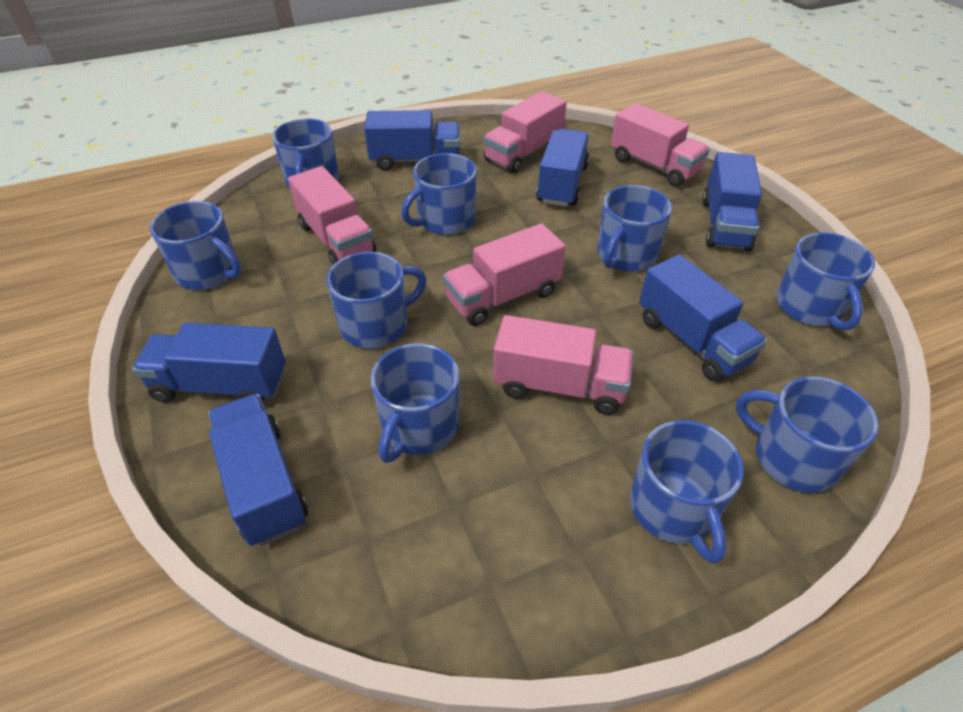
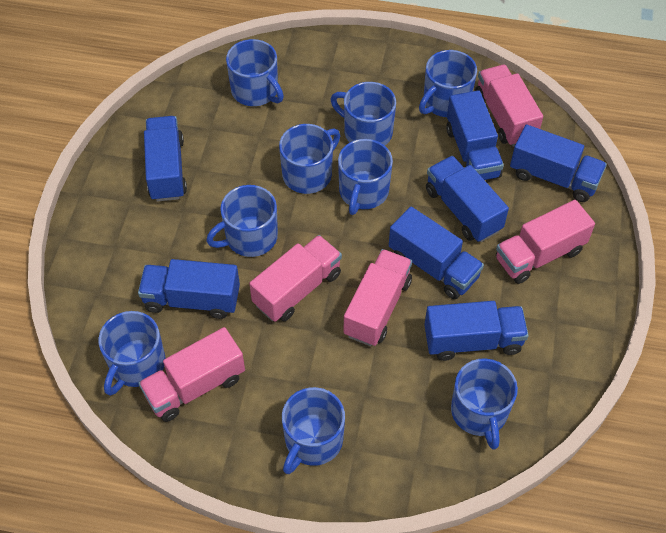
blue truck: 6 -> 7

